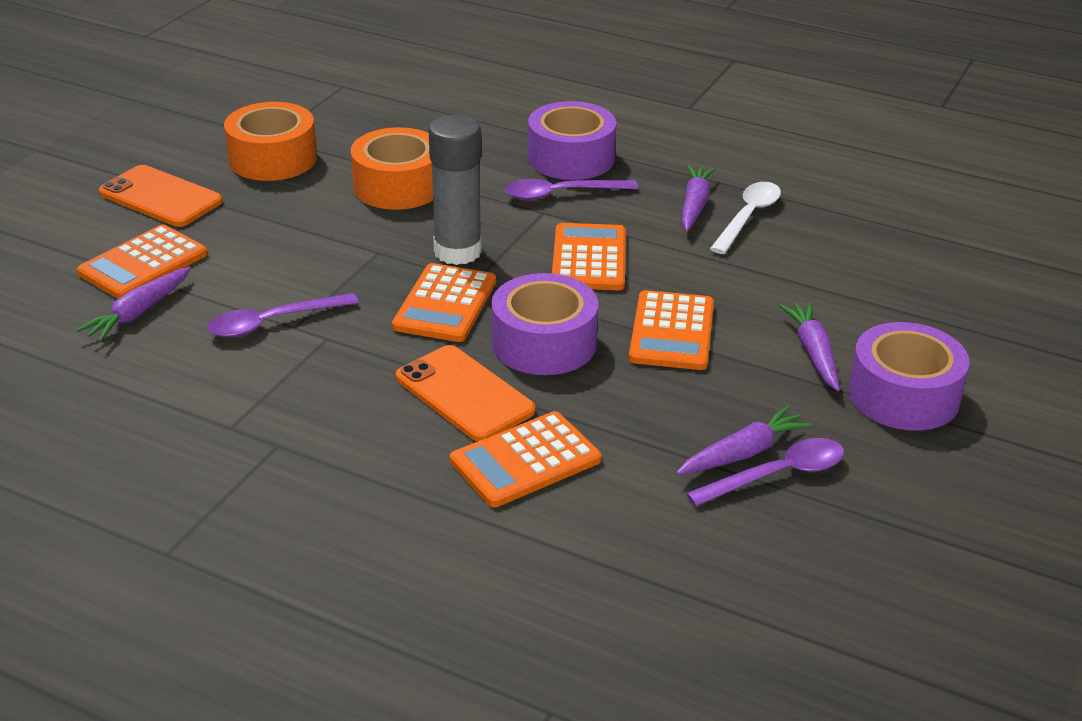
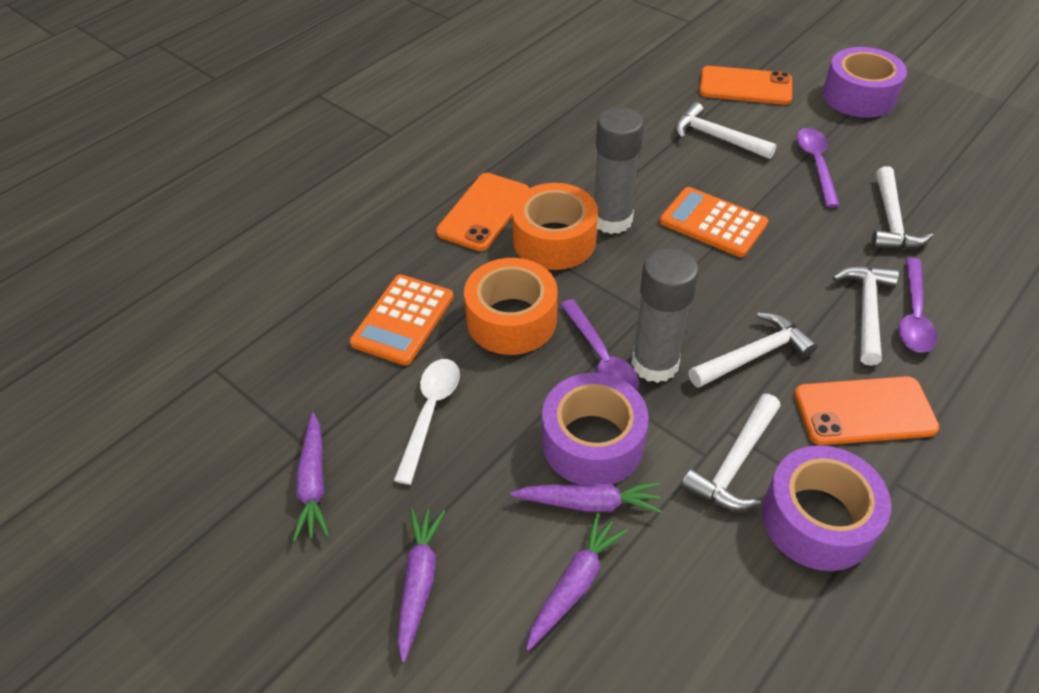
grey glue stick: 1 -> 2
orange calculator: 5 -> 2
orange phone: 2 -> 3
white hammer: 0 -> 5

